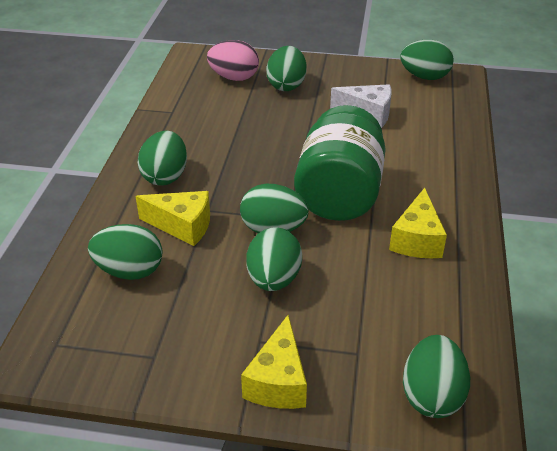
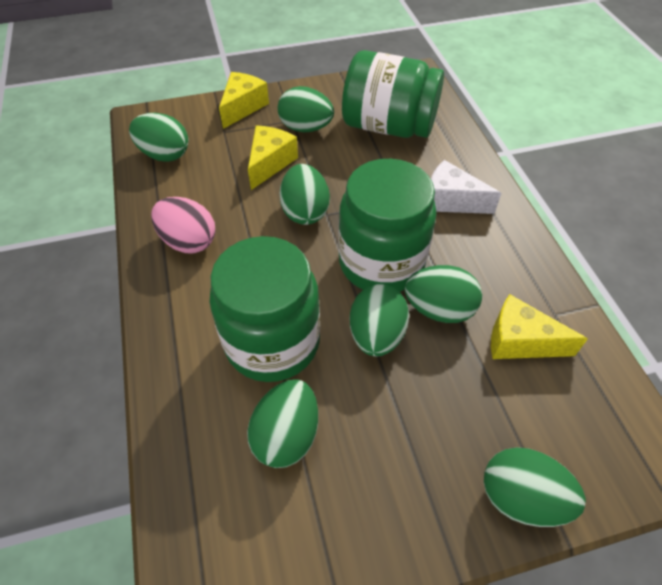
green jar: 1 -> 3

